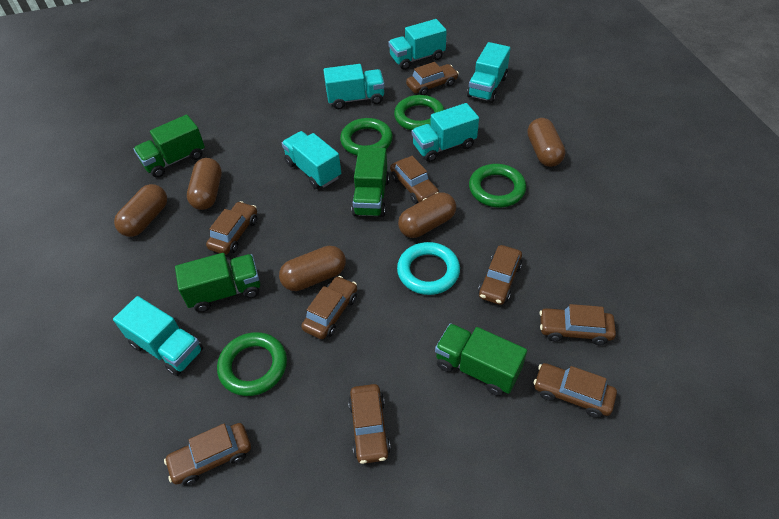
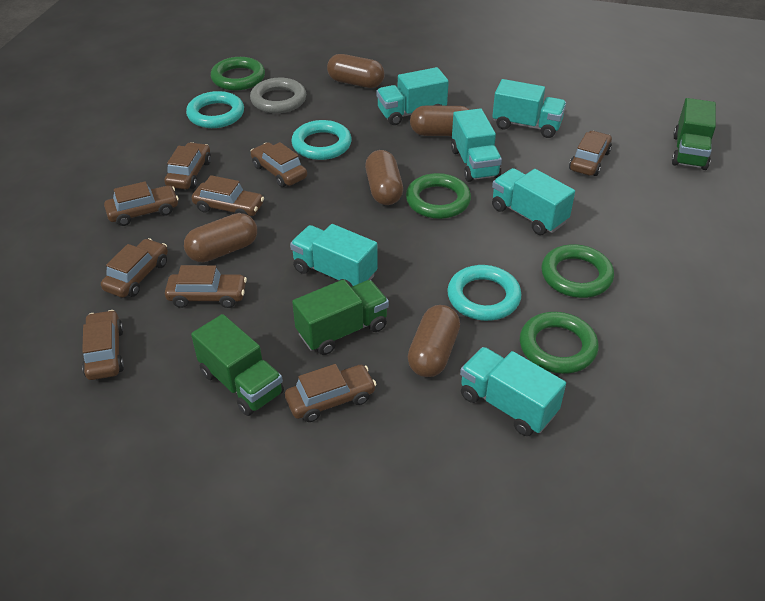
green truck: 4 -> 3
grey ring: 0 -> 1
turquoise ring: 1 -> 3

